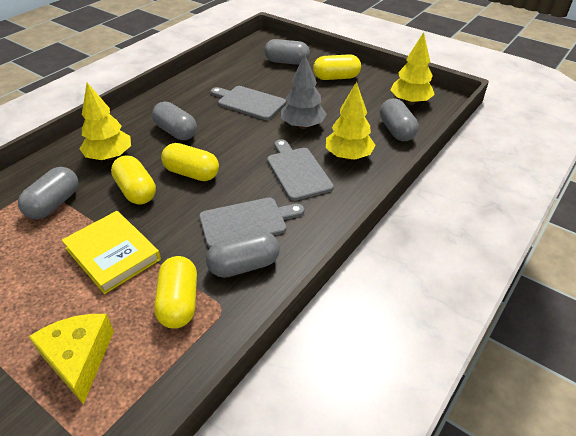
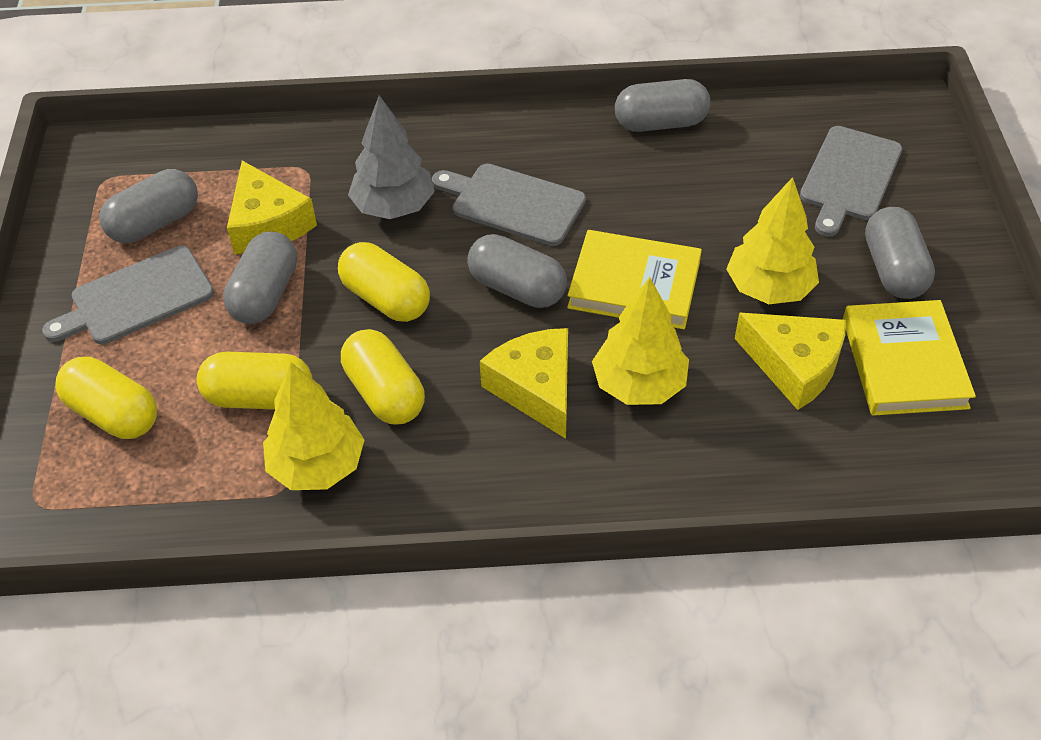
yellow book: 1 -> 2
yellow cheese: 1 -> 3

